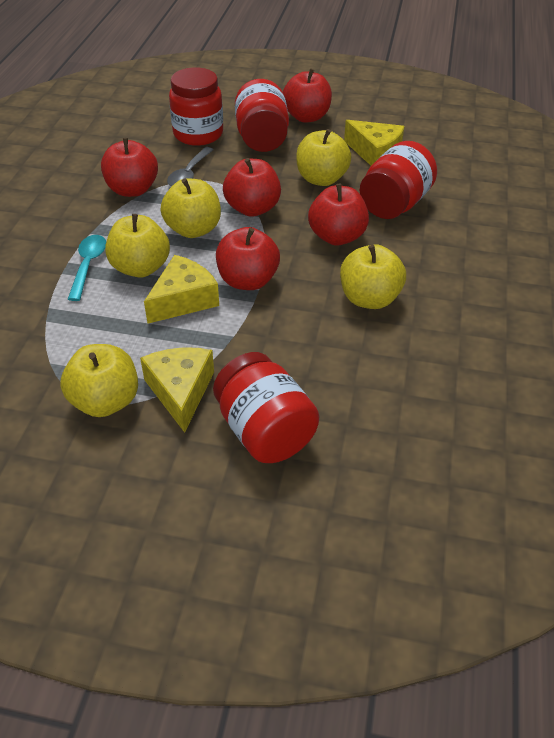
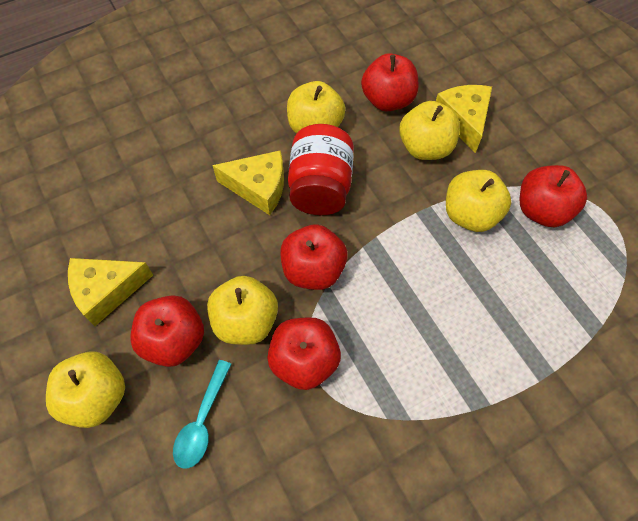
grey spoon: 1 -> 0
red jar: 4 -> 1

